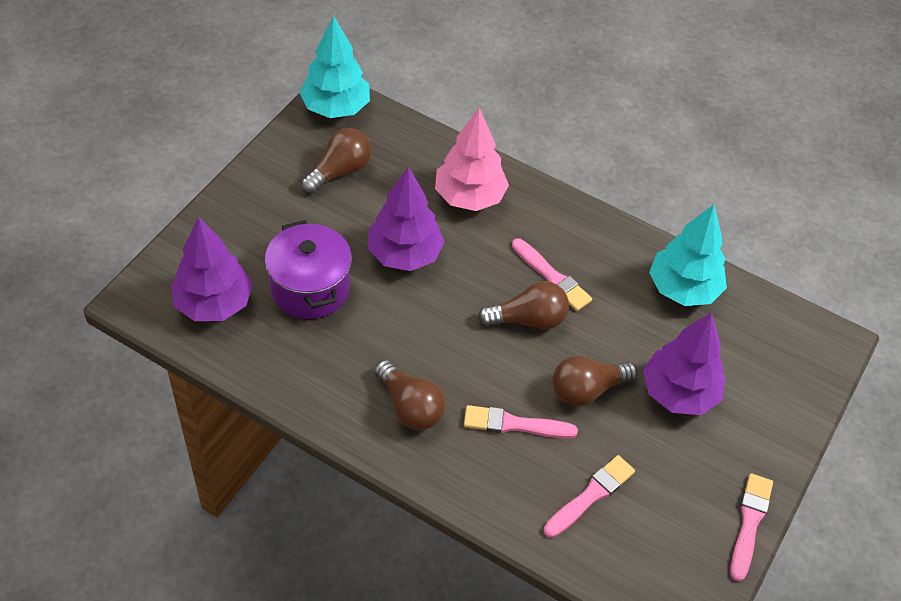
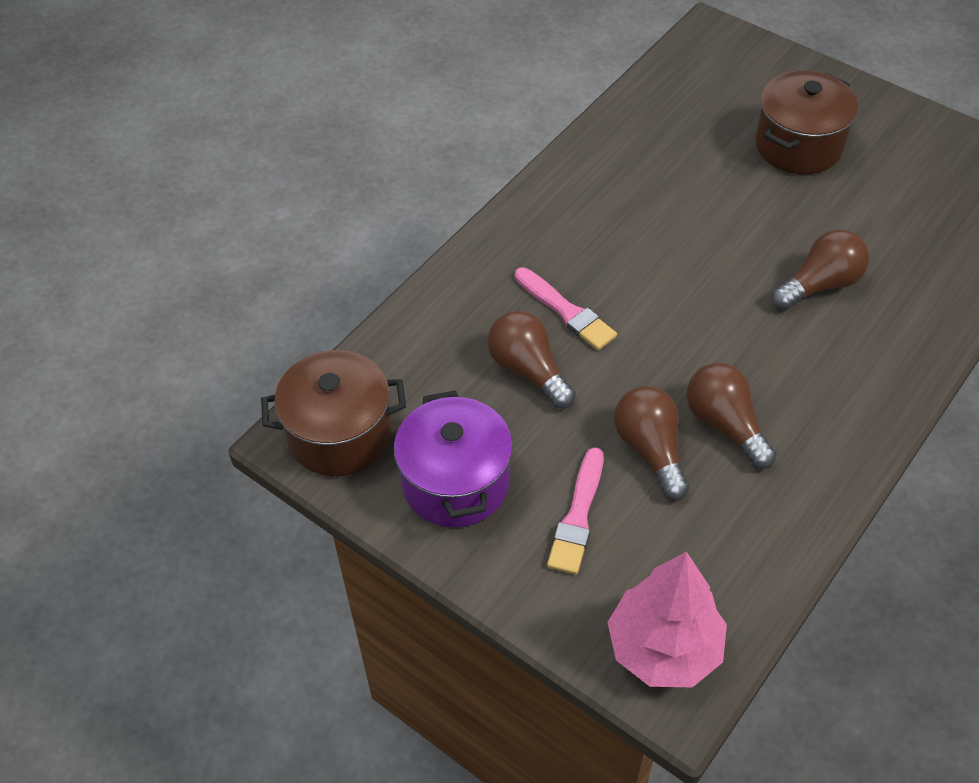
brown pot: 0 -> 2
pink brush: 4 -> 2
purple tree: 3 -> 0
turquoise tree: 2 -> 0

